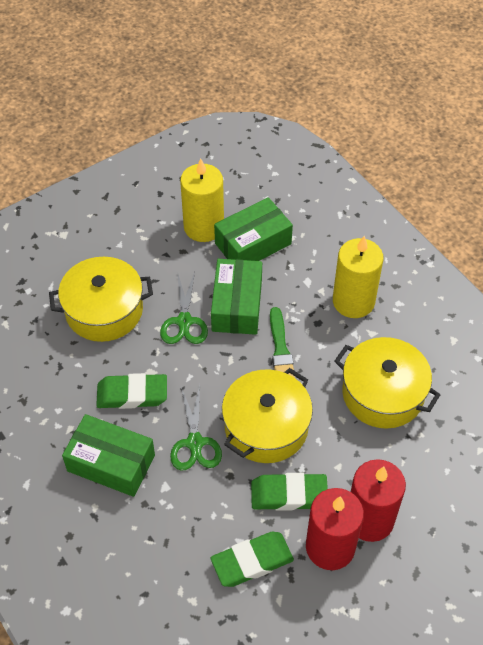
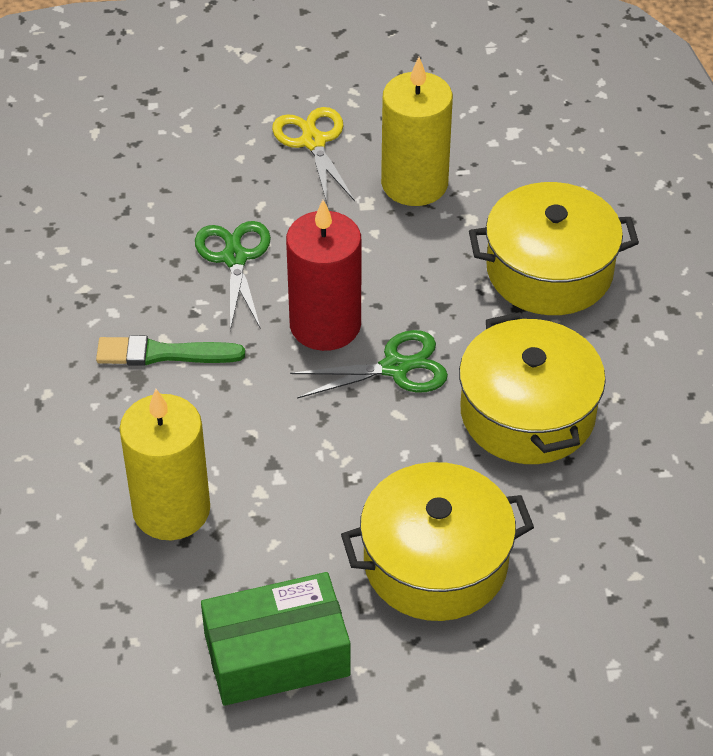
green box: 3 -> 1
green eraser: 3 -> 0
red candle: 2 -> 1
yellow scissors: 0 -> 1

